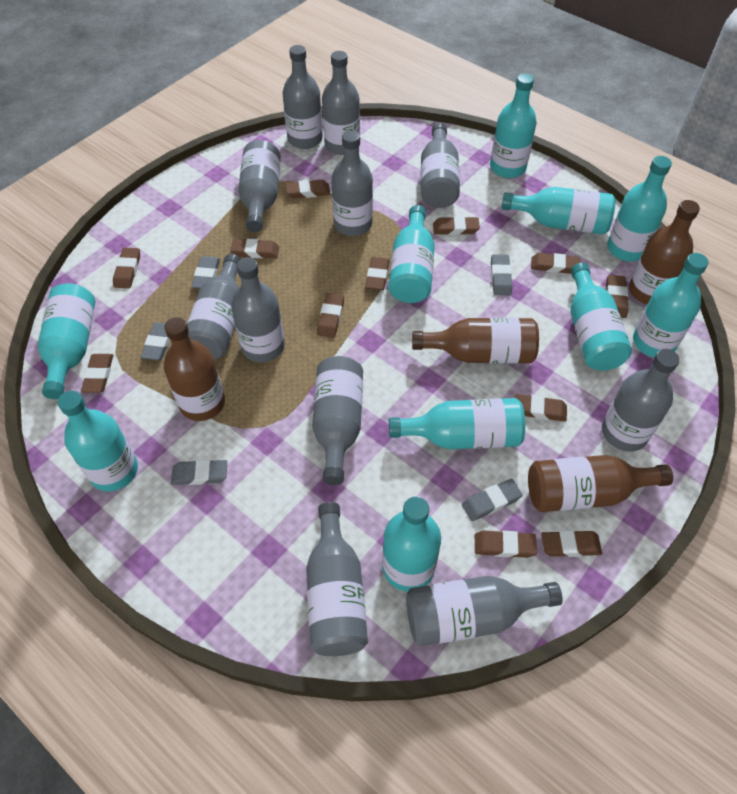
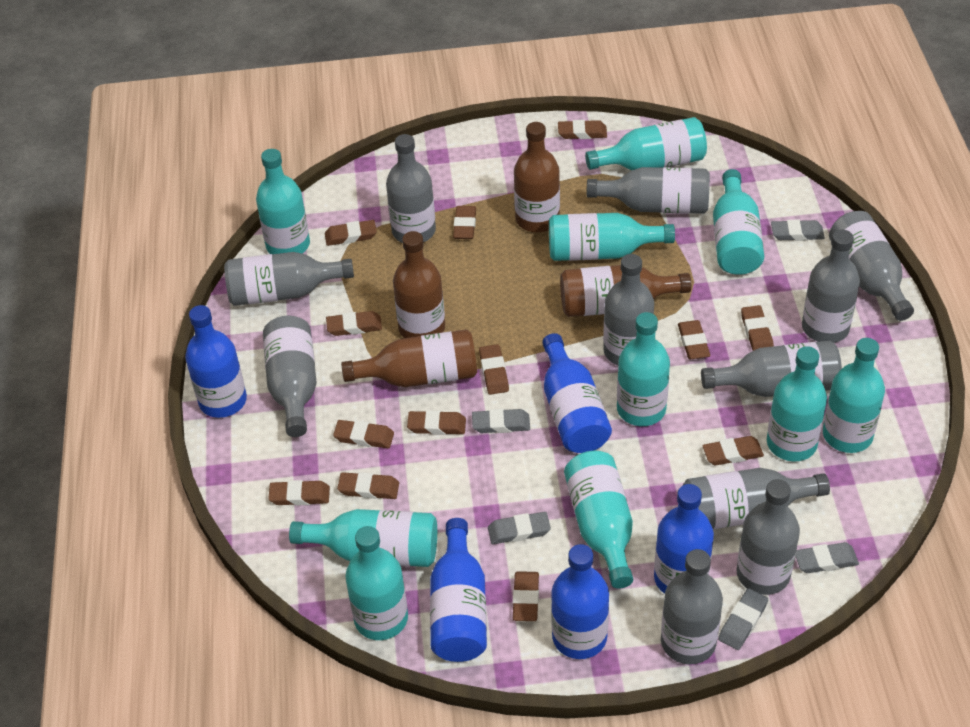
blue bottle: 0 -> 5
brown eraser: 12 -> 13

